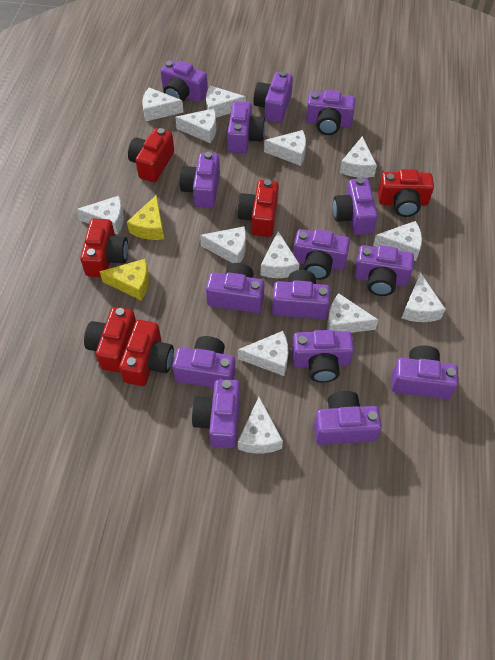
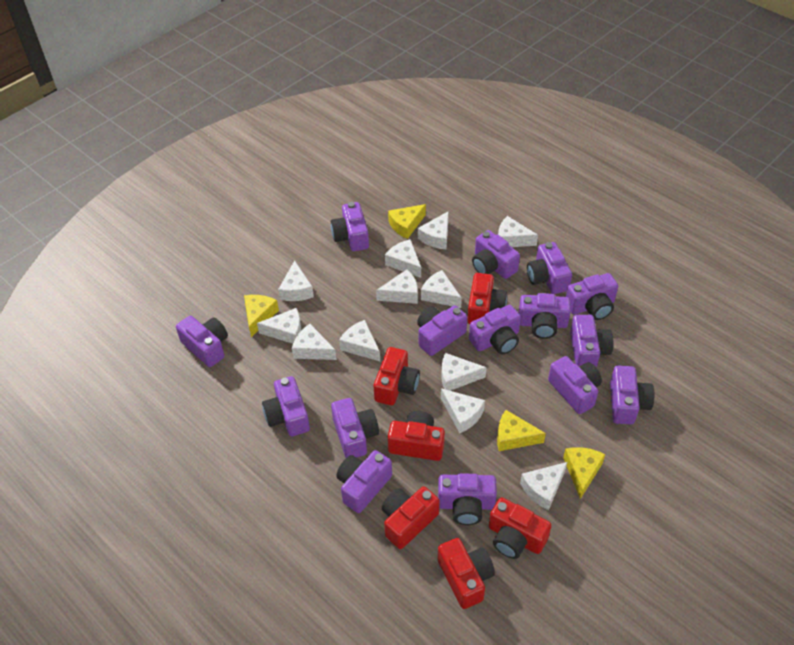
white cheese: 13 -> 12
yellow cheese: 2 -> 4

